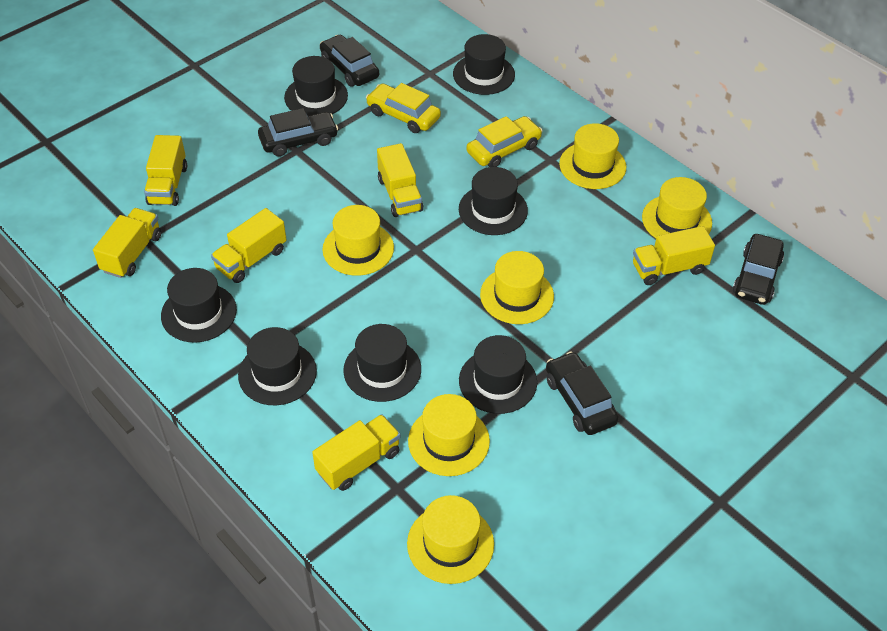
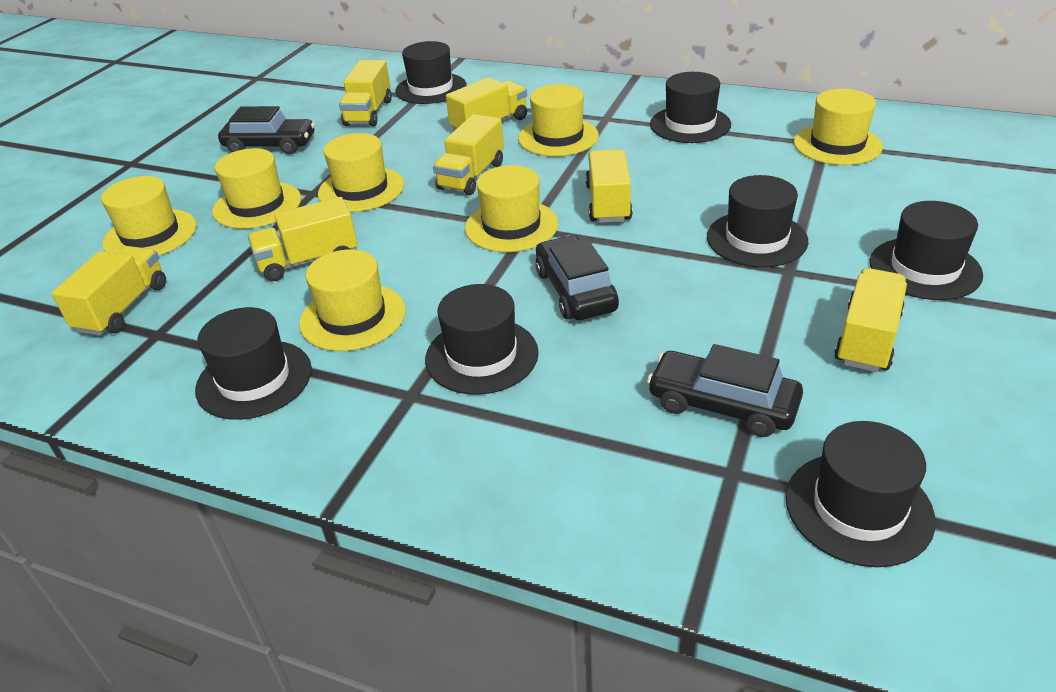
black car: 4 -> 3
yellow car: 2 -> 0
yellow hat: 6 -> 7
yellow truck: 6 -> 7

